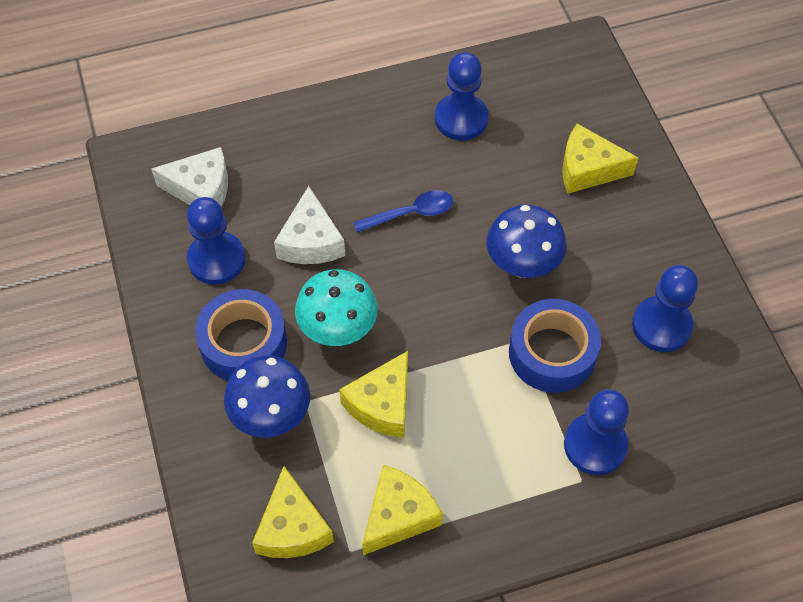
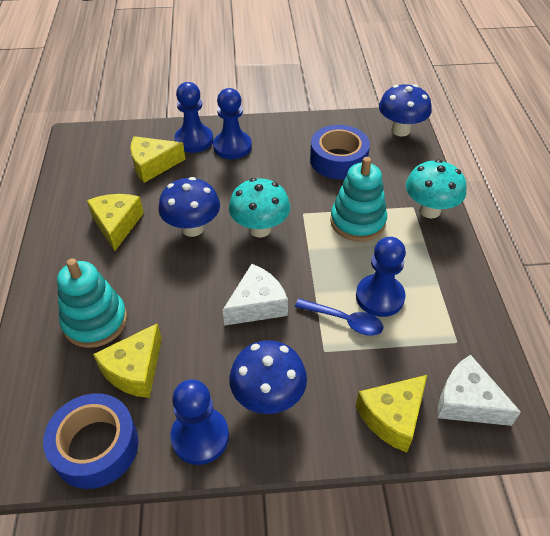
blue mushroom: 2 -> 3
turquoise mushroom: 1 -> 2
turquoise stacking toy: 0 -> 2

